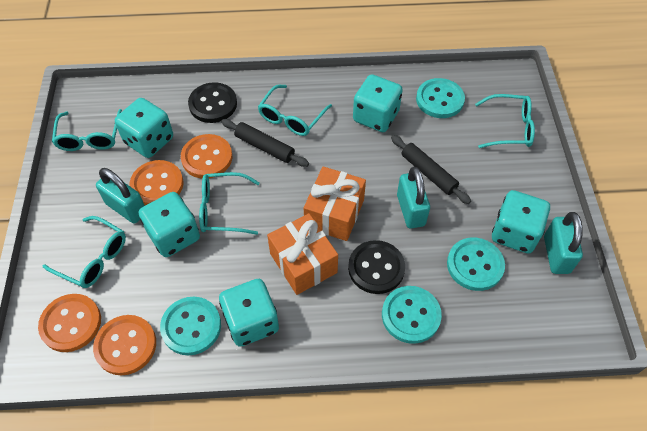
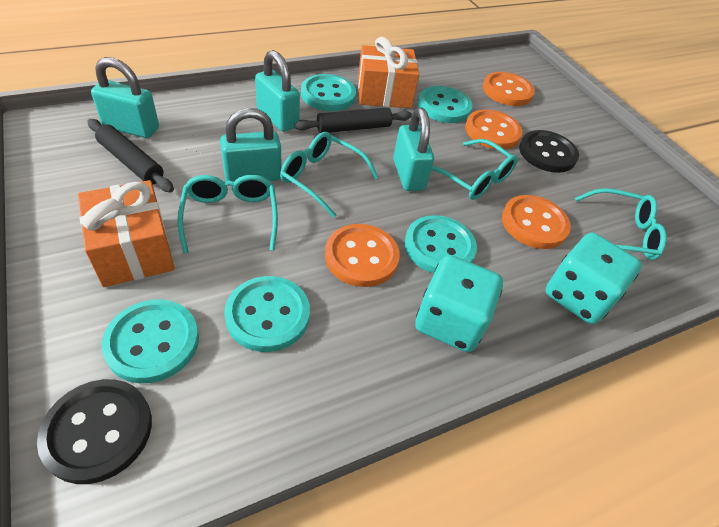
turquoise button: 4 -> 5
turquoise dice: 5 -> 2
turquoise glasses: 5 -> 4
turquoise padlock: 3 -> 4

